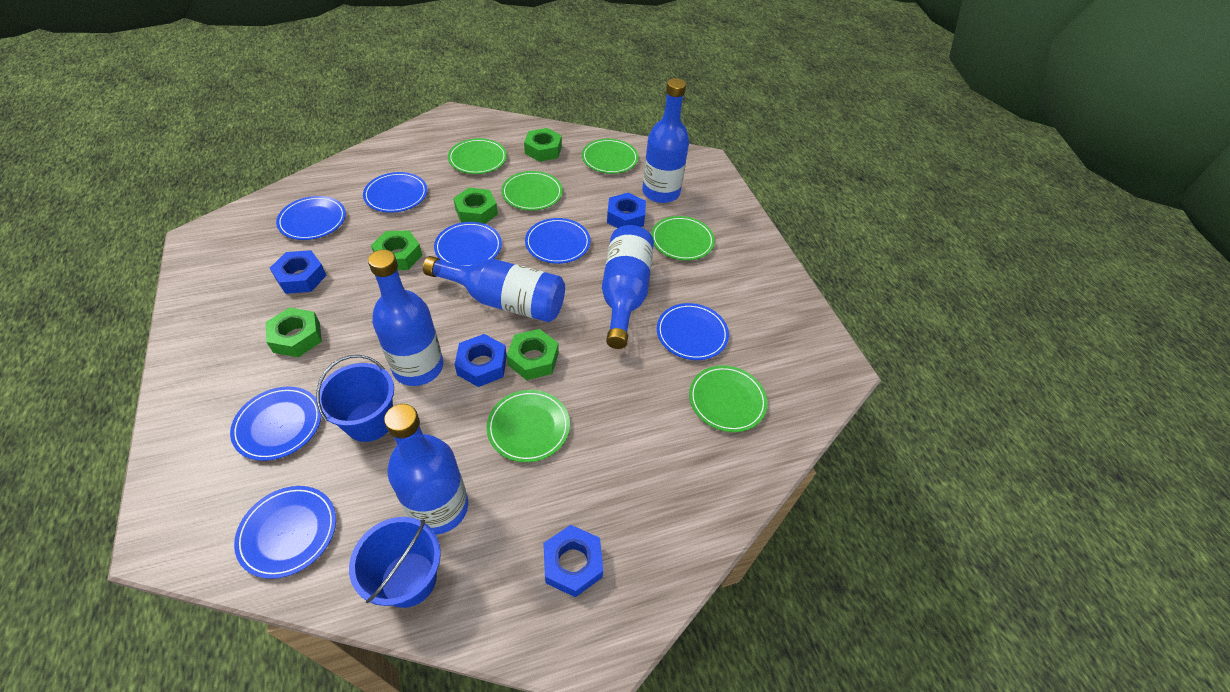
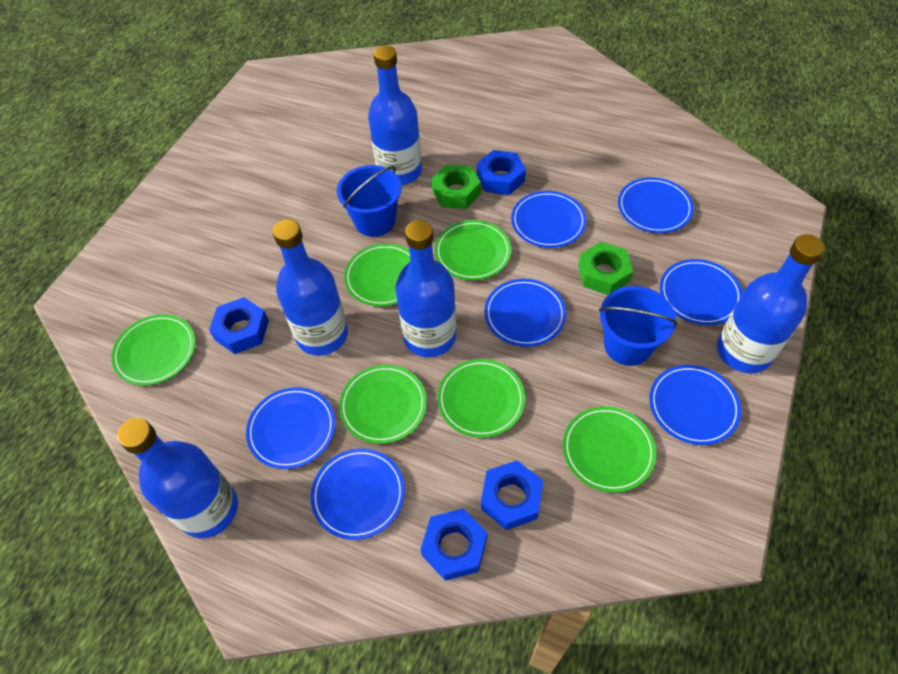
green nut: 5 -> 2

